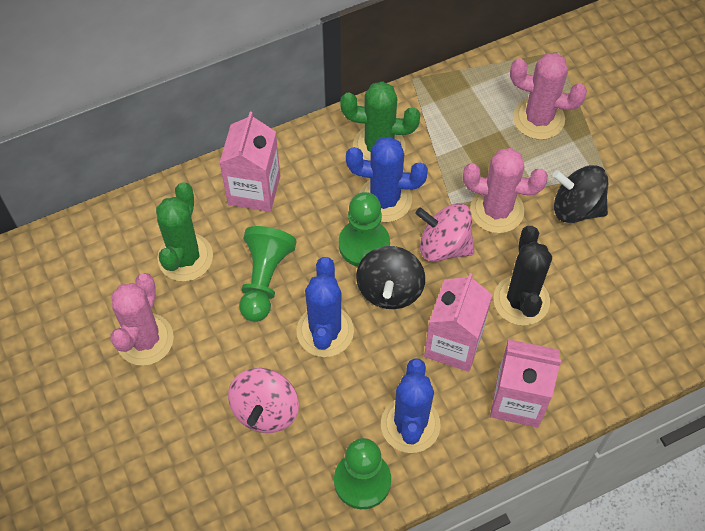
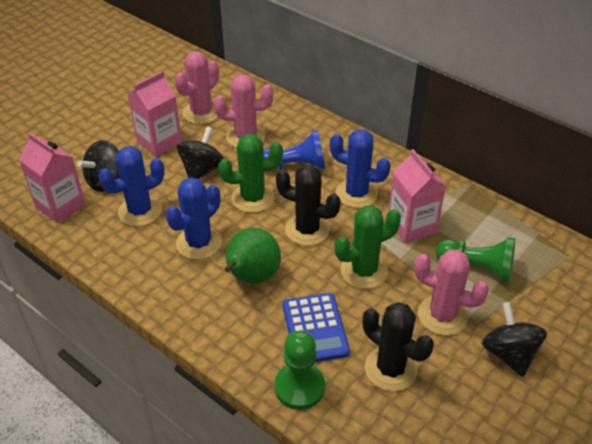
black cactus: 1 -> 2
black spinning top: 2 -> 3
blue calculator: 0 -> 1
blue pawn: 0 -> 1
green pawn: 3 -> 2
green pear: 0 -> 1
pink spinning top: 2 -> 0

